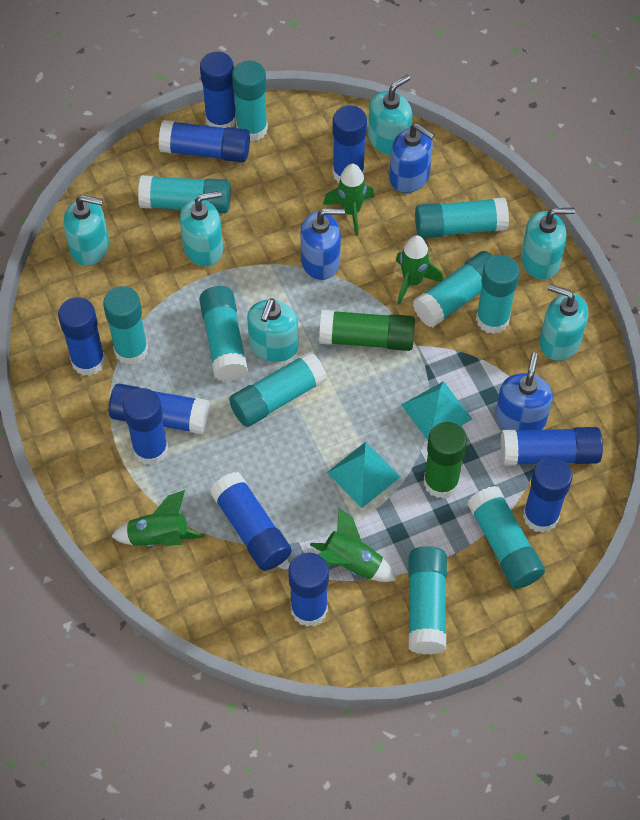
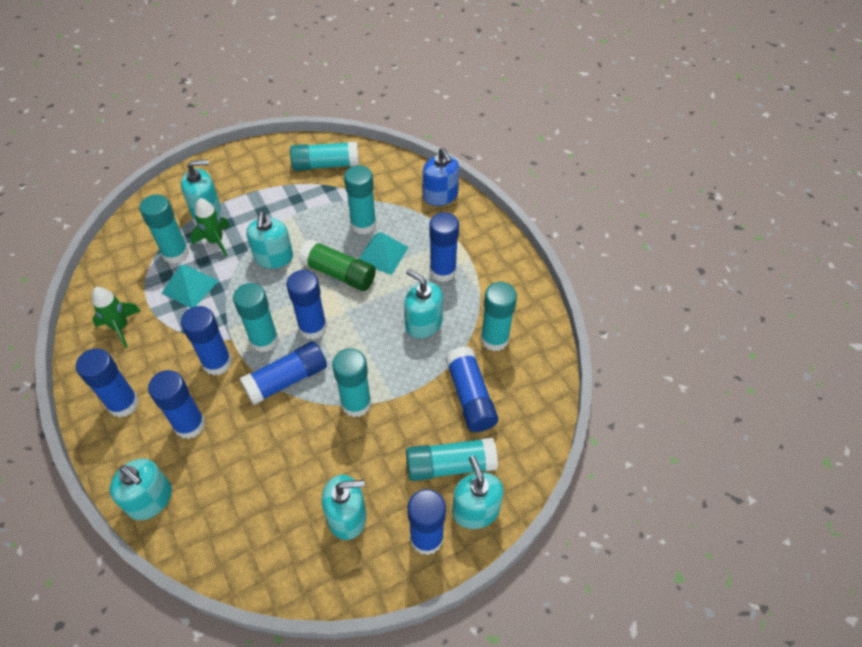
blue glue stick: 10 -> 8
blue soap dispenser: 3 -> 1
green glue stick: 2 -> 1
green rocket: 4 -> 2
turquoise glue stick: 10 -> 7

